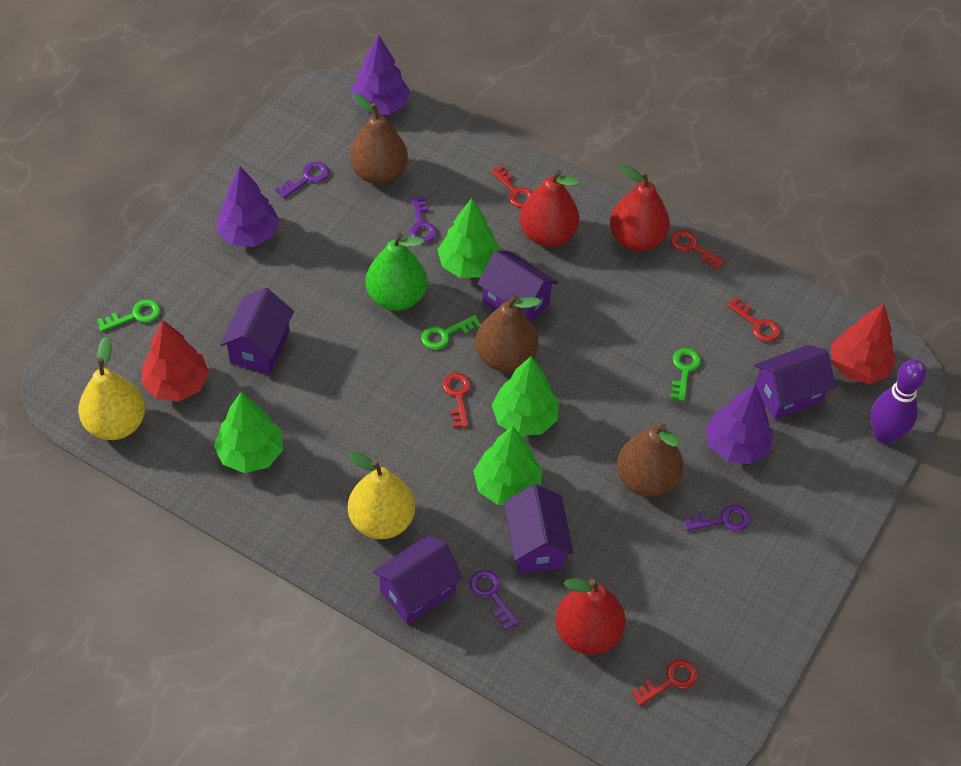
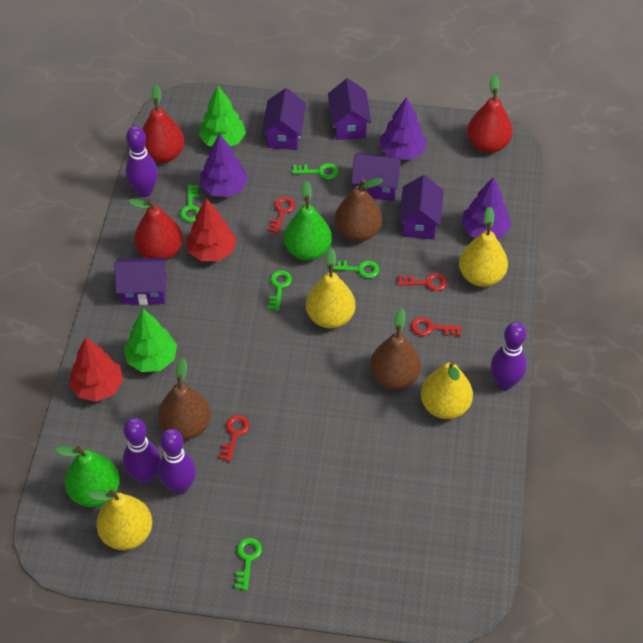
green key: 3 -> 5
green pear: 1 -> 2
green tree: 4 -> 2
purple bowling pin: 1 -> 4
purple key: 4 -> 0
red key: 5 -> 4
yellow pear: 2 -> 4

